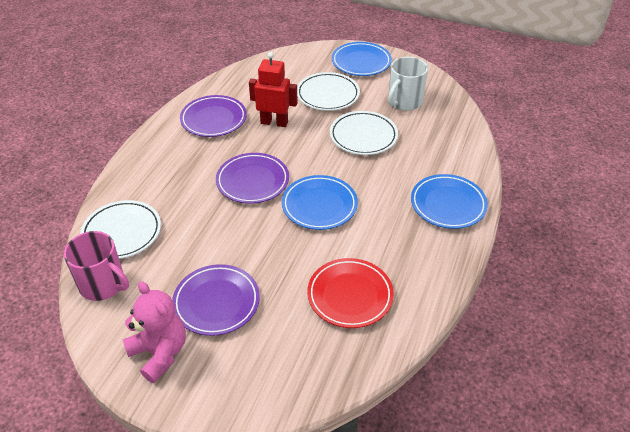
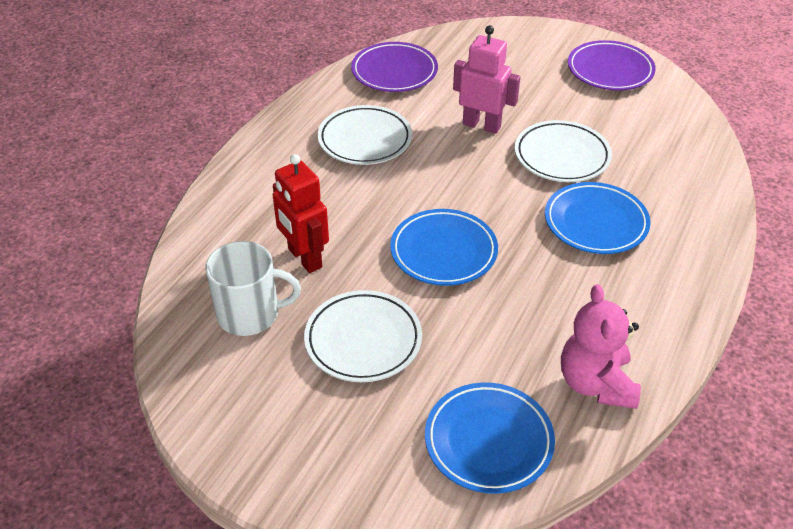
pink mug: 1 -> 0
pink robot: 0 -> 1
purple plate: 3 -> 2
red plate: 1 -> 0

